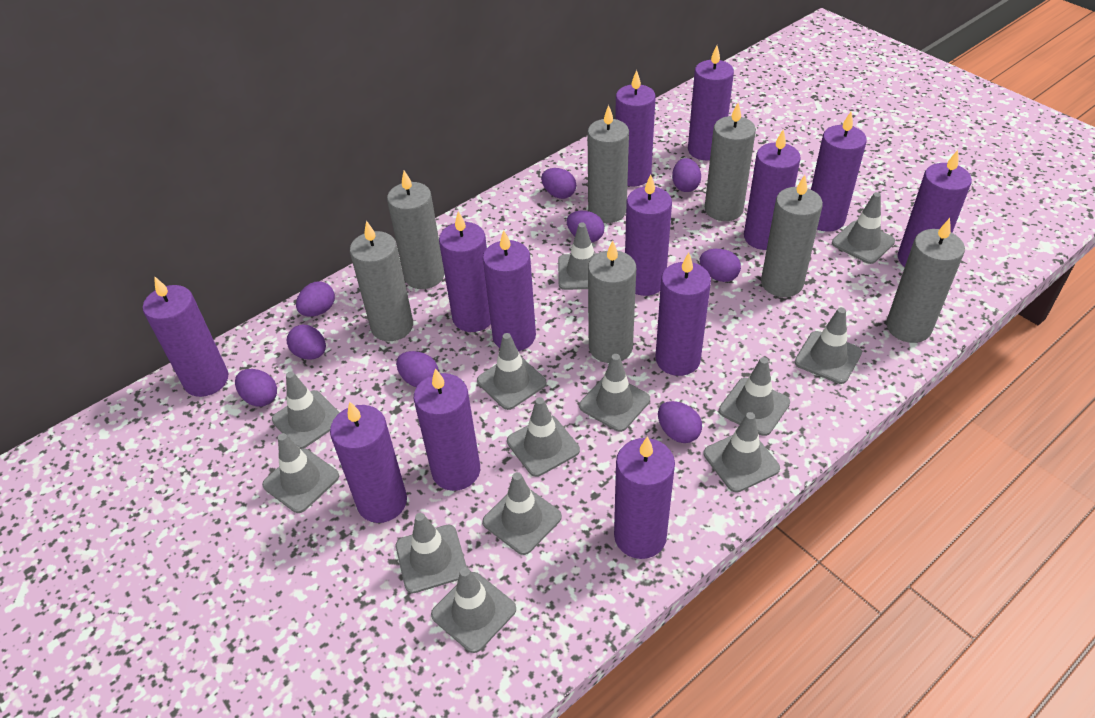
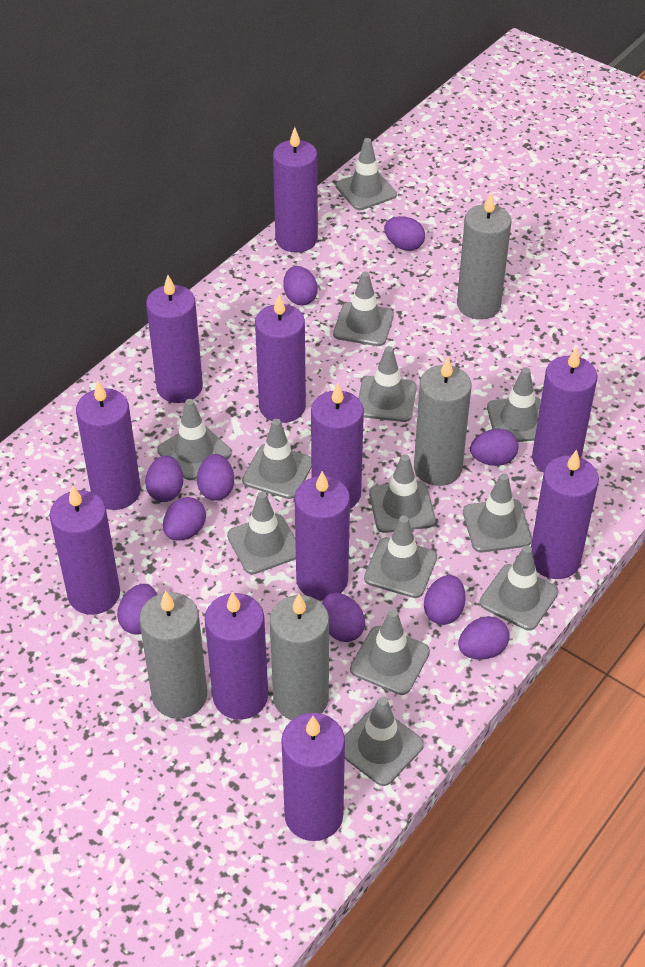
grey candle: 7 -> 4
purple candle: 13 -> 11
purple egg: 9 -> 10

